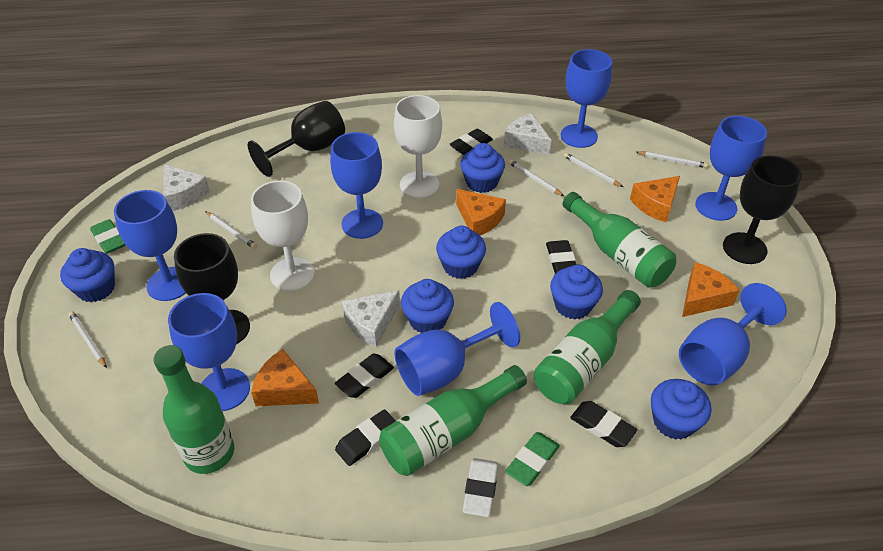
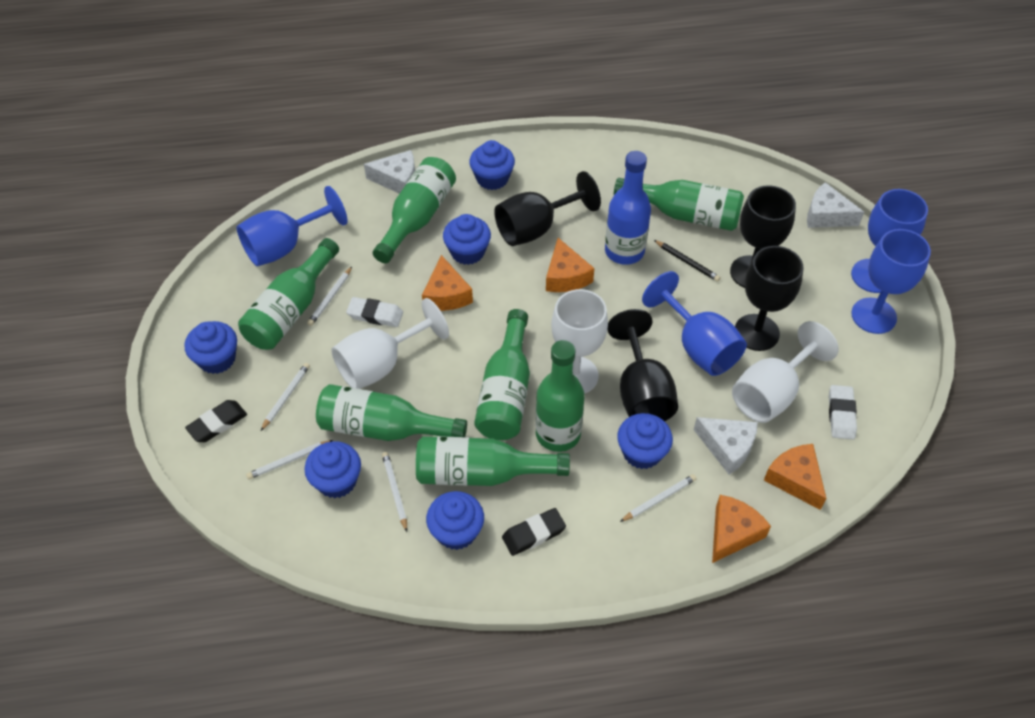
black eraser: 5 -> 2
black goblet: 3 -> 4
black pencil: 0 -> 1
blue bottle: 0 -> 1
blue goblet: 7 -> 4
green bottle: 4 -> 7
green eraser: 2 -> 0
white eraser: 1 -> 2
white goblet: 2 -> 3

